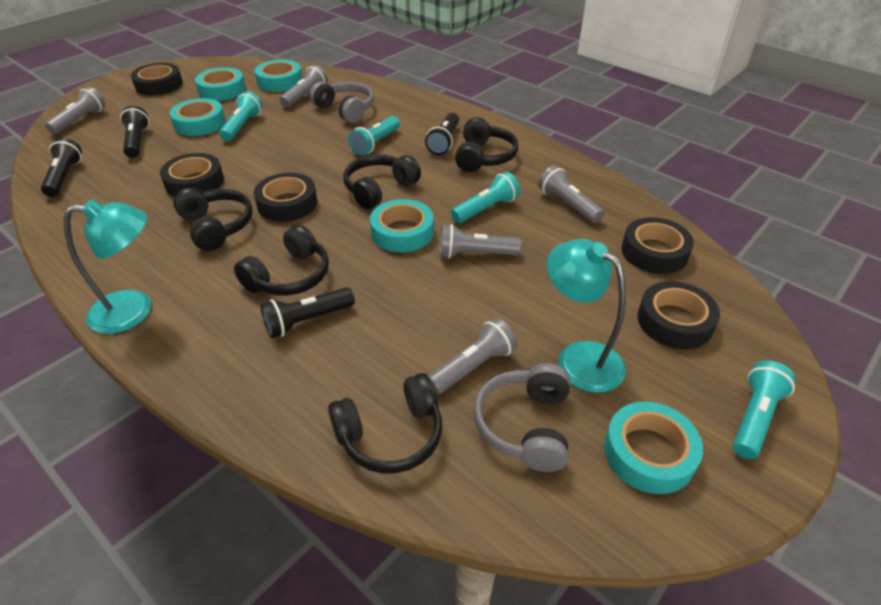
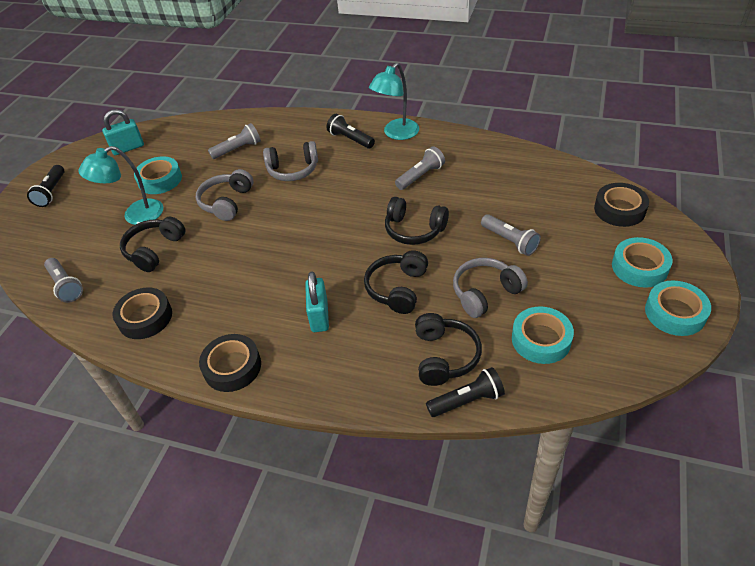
black flashlight: 4 -> 3
black headphones: 5 -> 4
black tape: 5 -> 3
grey flashlight: 5 -> 4
grey headphones: 2 -> 3
turquoise flashlight: 4 -> 0
turquoise padlock: 0 -> 2
turquoise tape: 5 -> 4

